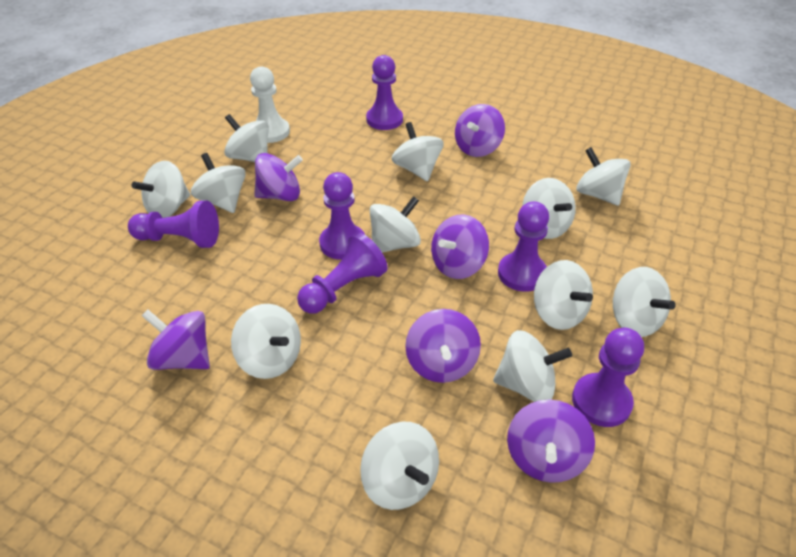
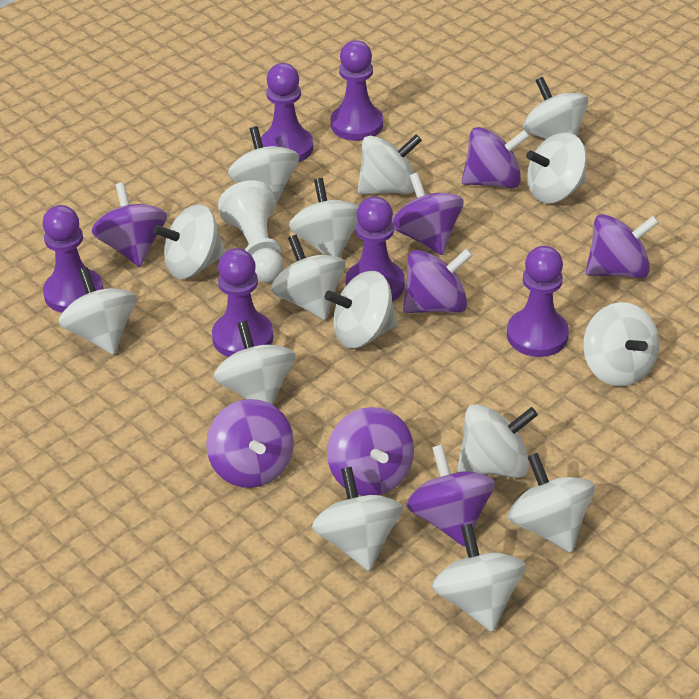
purple spinning top: 6 -> 8
white spinning top: 12 -> 15

